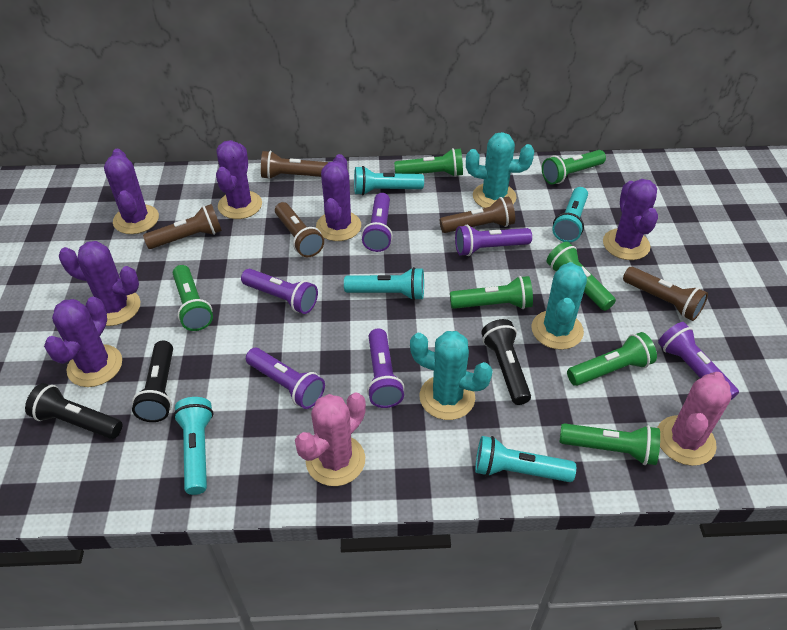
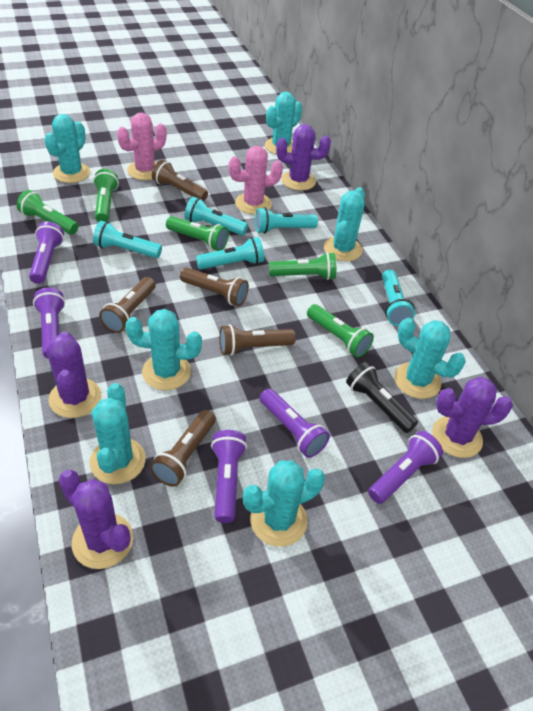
black flashlight: 3 -> 1
green flashlight: 7 -> 5
purple cactus: 6 -> 4
purple flashlight: 6 -> 5
turquoise cactus: 3 -> 7

